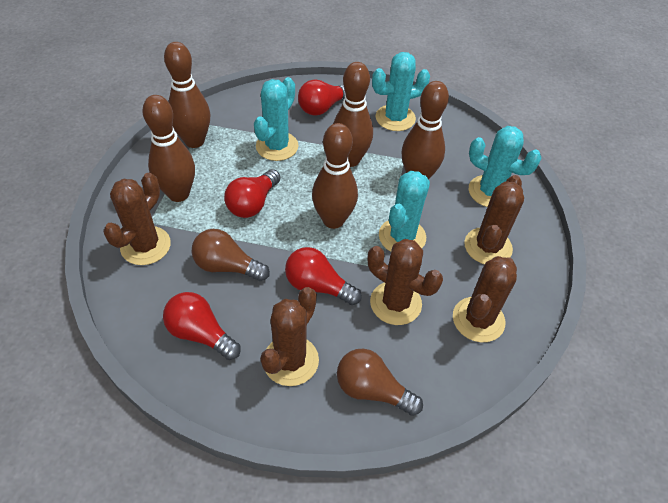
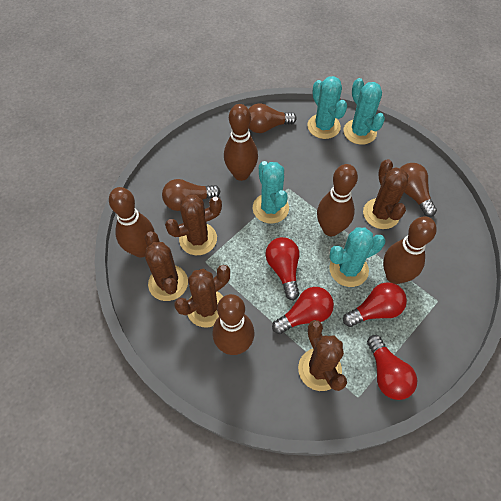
brown light bulb: 2 -> 3

